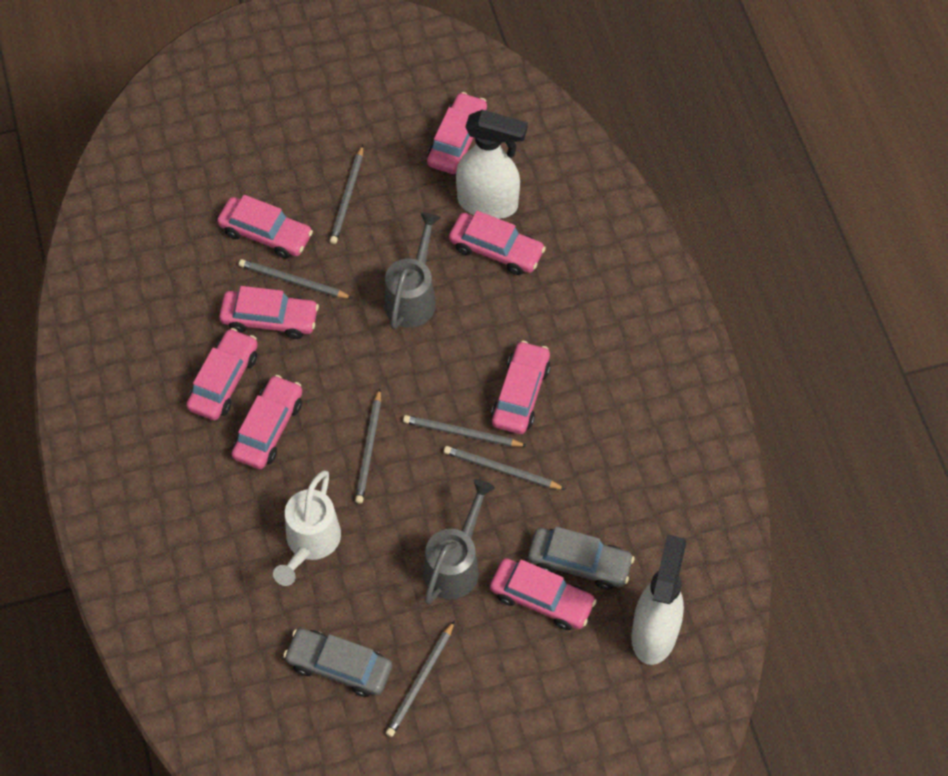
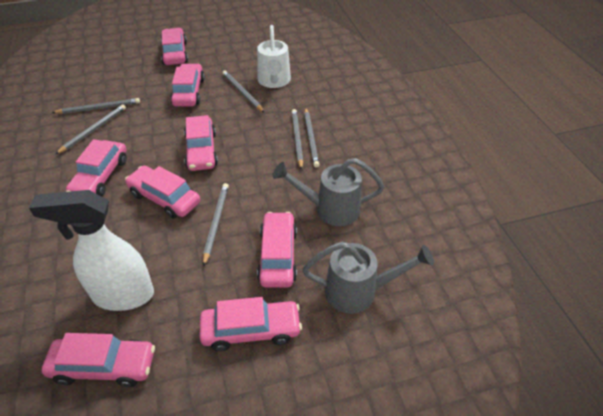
grey car: 2 -> 0
white spray bottle: 2 -> 1

